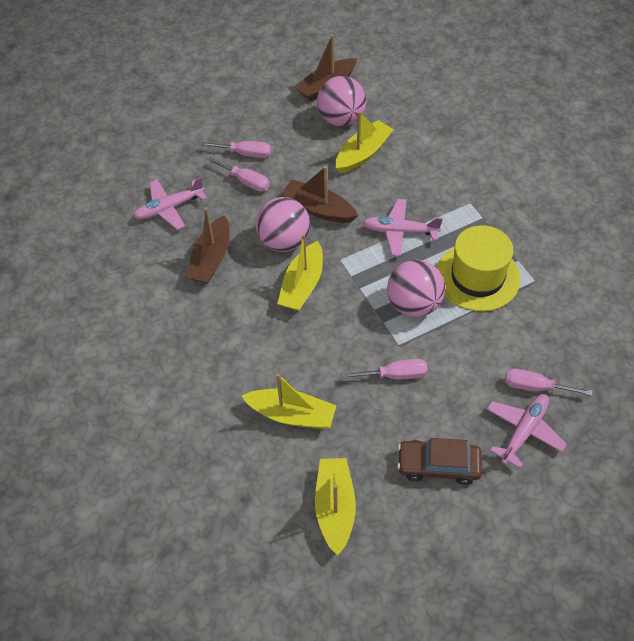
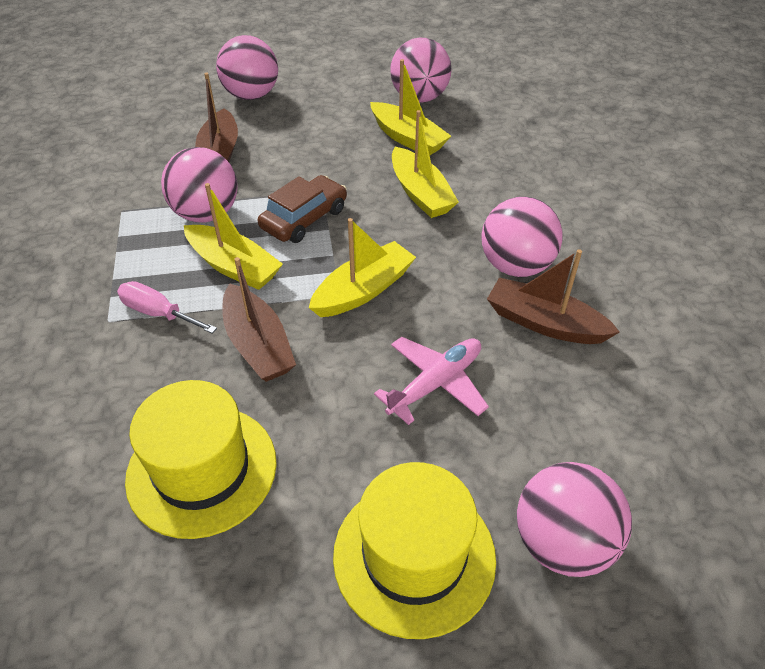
pink ball: 3 -> 5
pink plane: 3 -> 1
pink screwdriver: 4 -> 1
yellow hat: 1 -> 2

